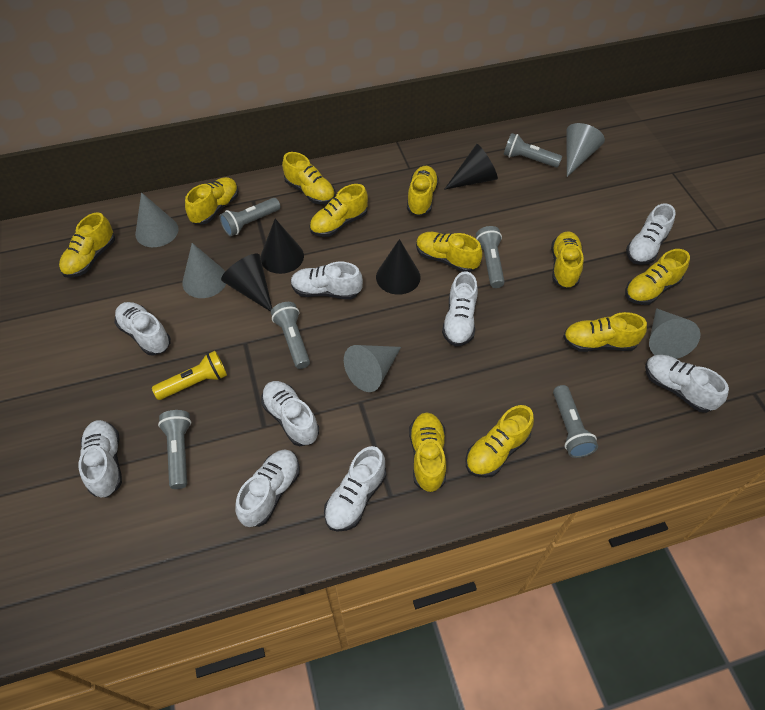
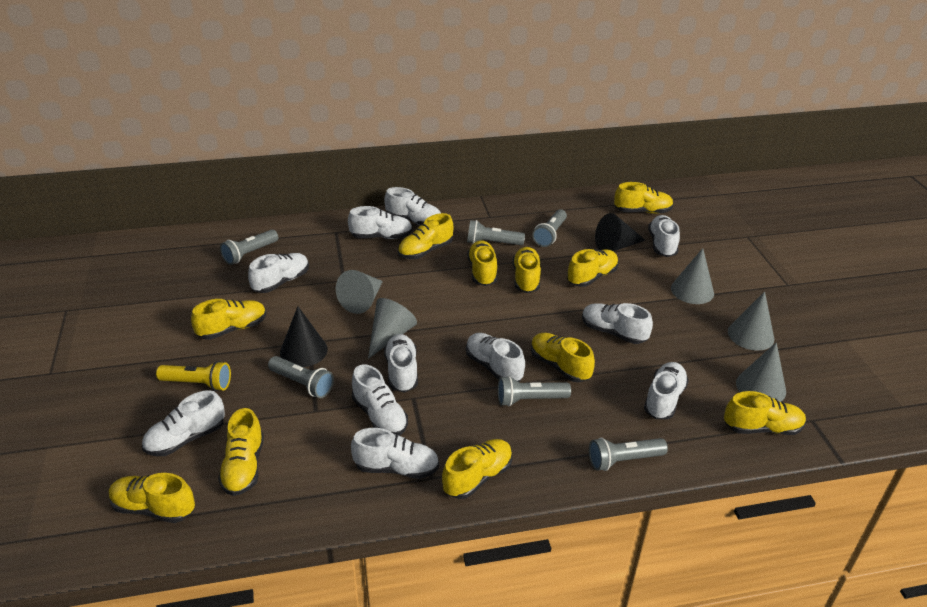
black cone: 4 -> 2
white shoe: 9 -> 11

